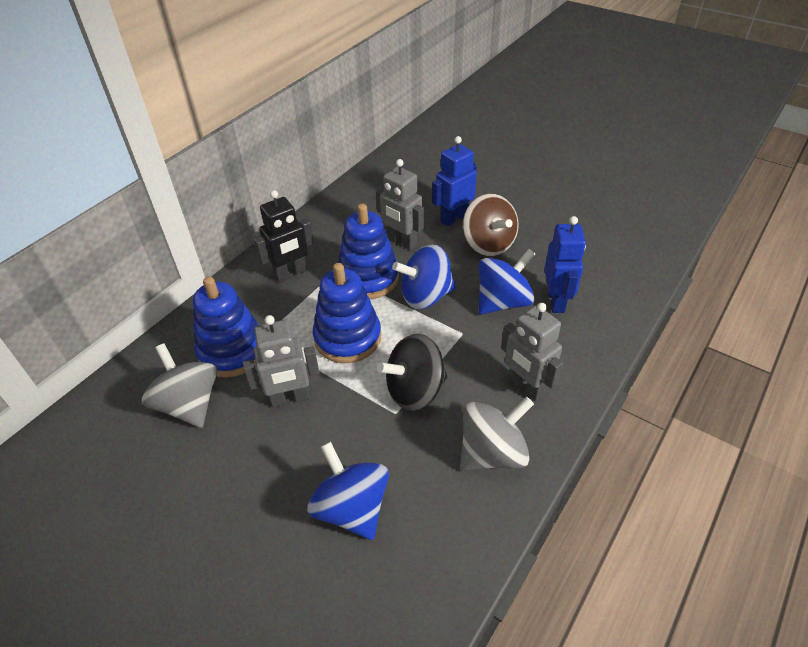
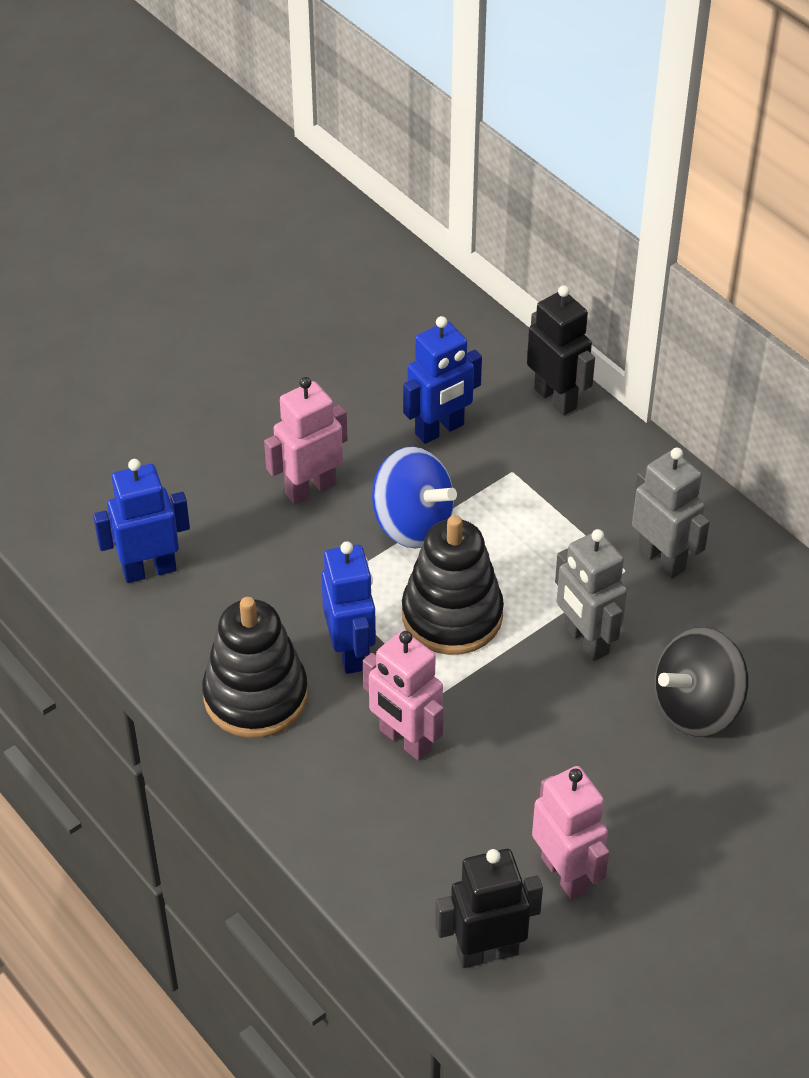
black robot: 1 -> 2
black stacking toy: 0 -> 2
blue robot: 2 -> 3
blue spinning top: 3 -> 1
blue stacking toy: 3 -> 0
brown spinning top: 1 -> 0
grey robot: 3 -> 2
grey spinning top: 2 -> 0
pink robot: 0 -> 3

